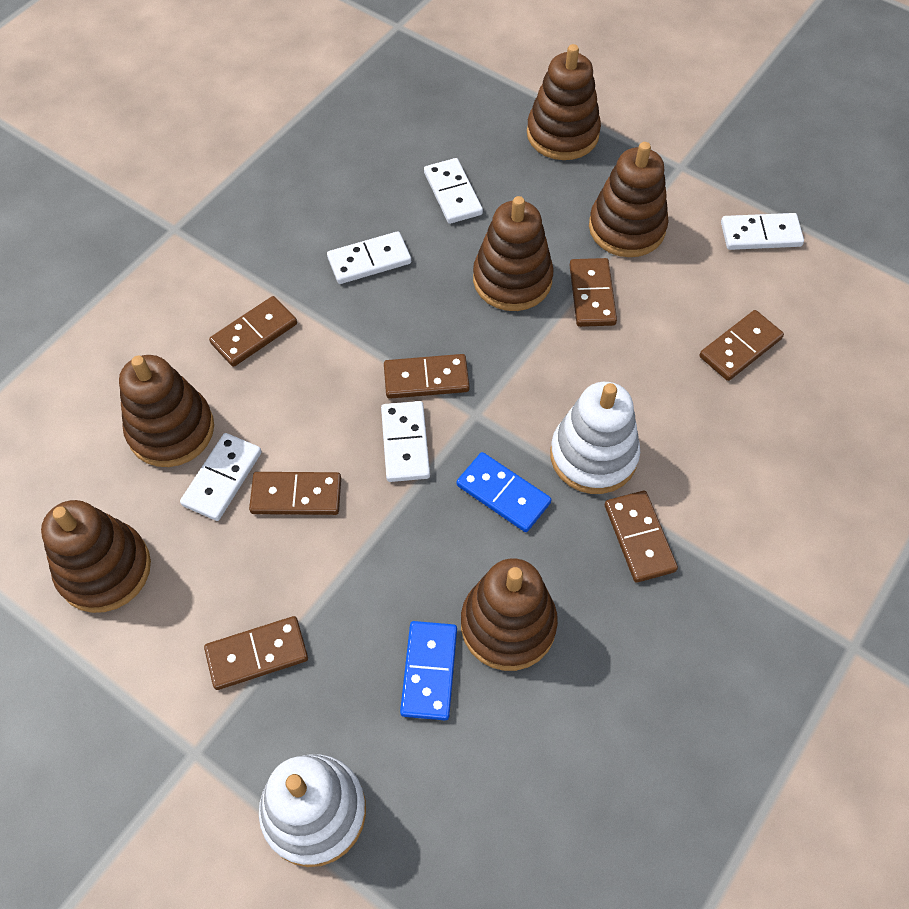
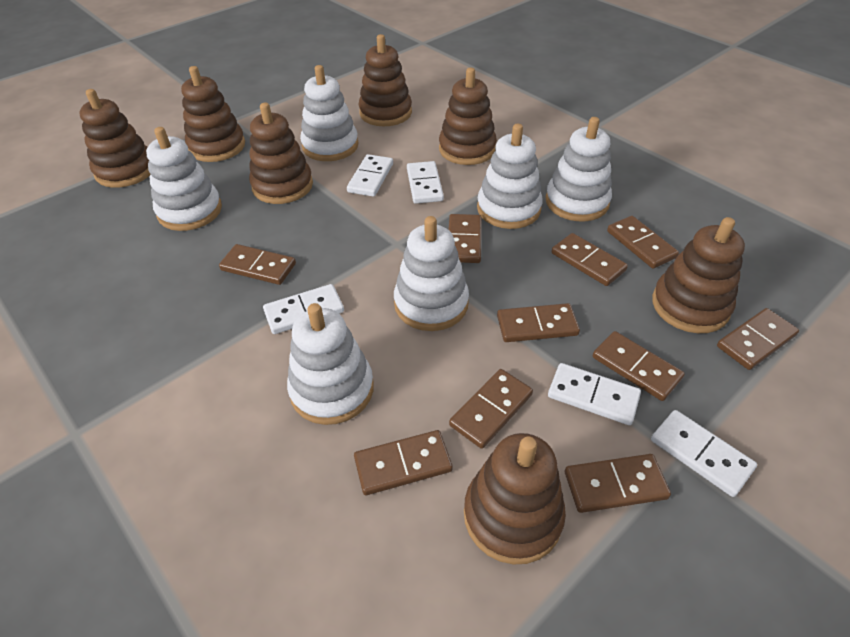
blue domino: 2 -> 0
brown domino: 7 -> 10
brown stacking toy: 6 -> 7
white stacking toy: 2 -> 6

